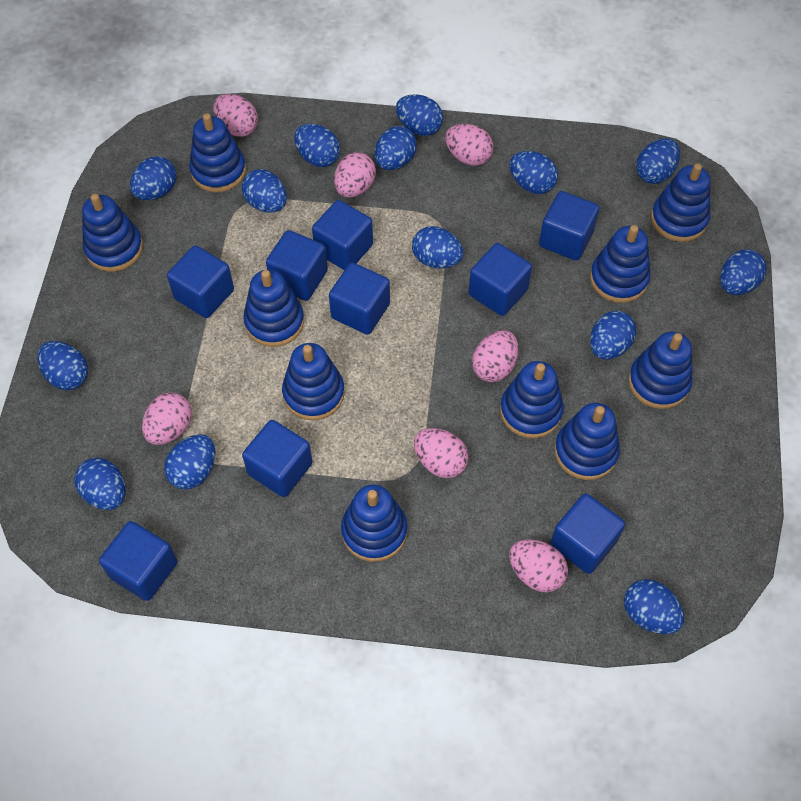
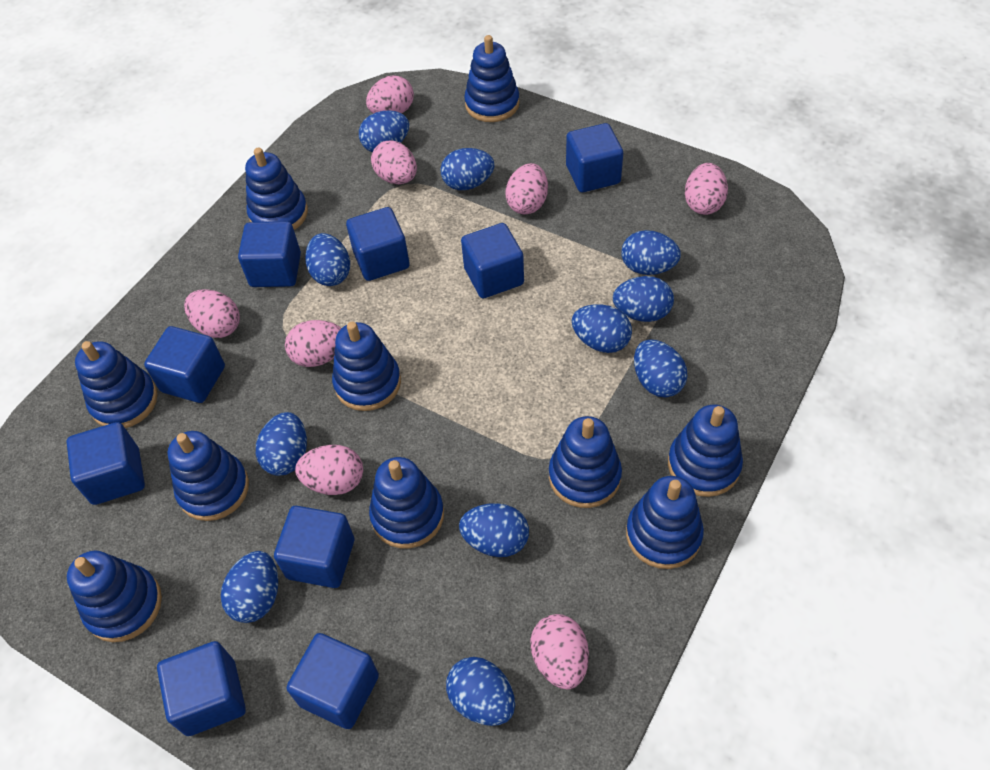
blue egg: 14 -> 11
pink egg: 7 -> 8

